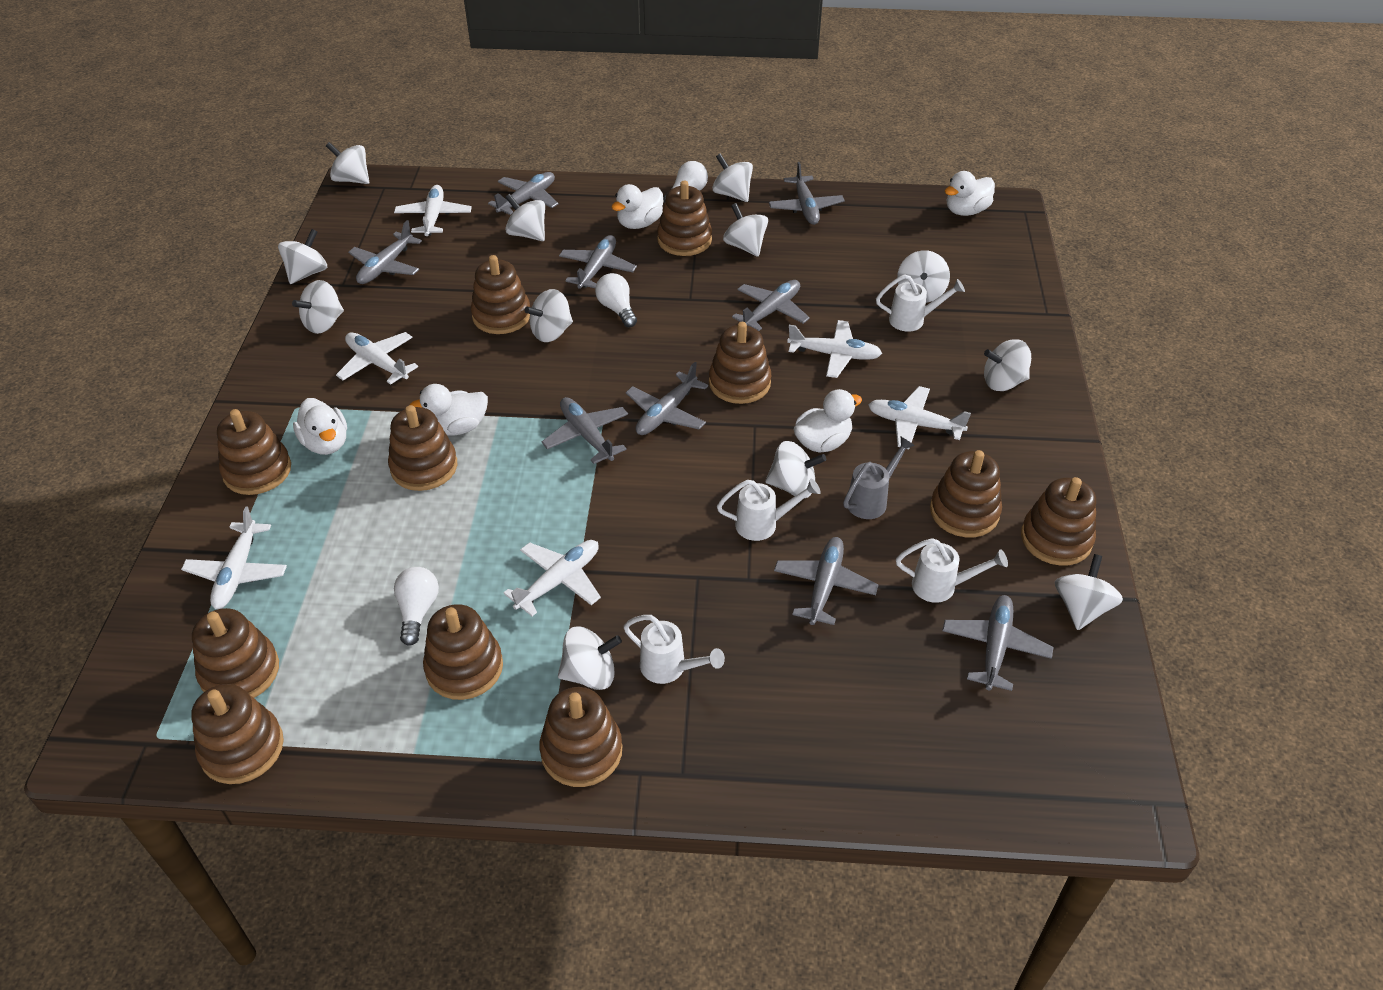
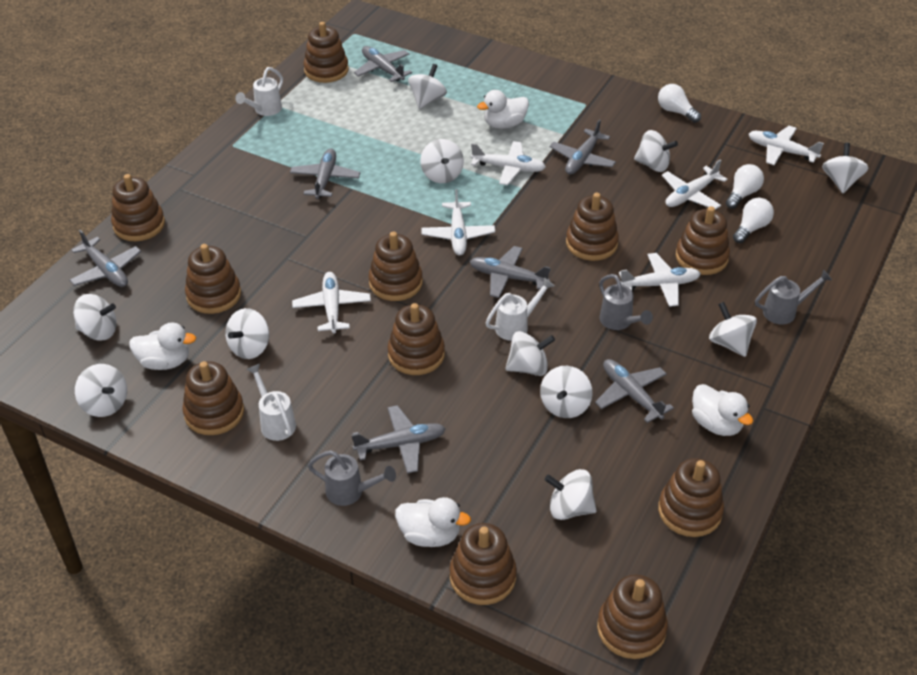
grey plane: 9 -> 7
grey watering can: 1 -> 3
white duck: 5 -> 4
white spinning top: 12 -> 11
white watering can: 4 -> 3

